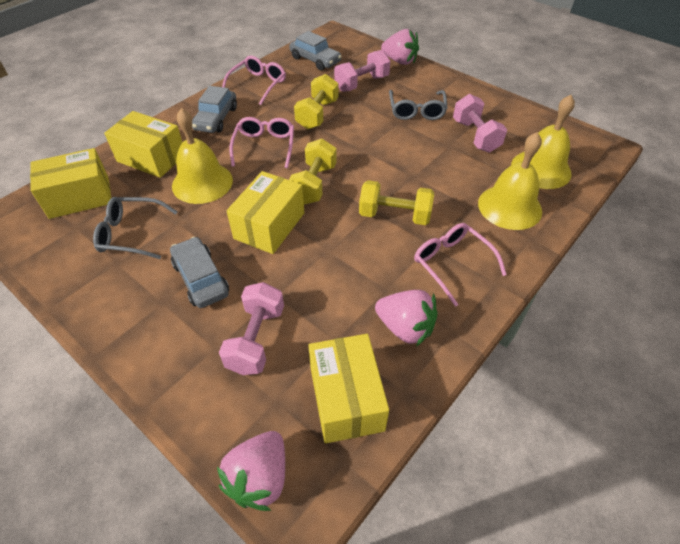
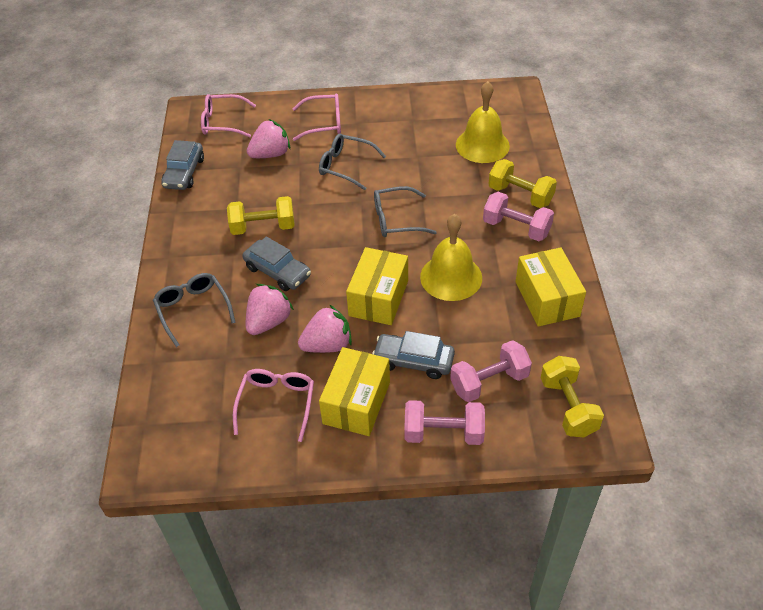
grey glasses: 2 -> 3
yellow bell: 3 -> 2
yellow box: 4 -> 3

